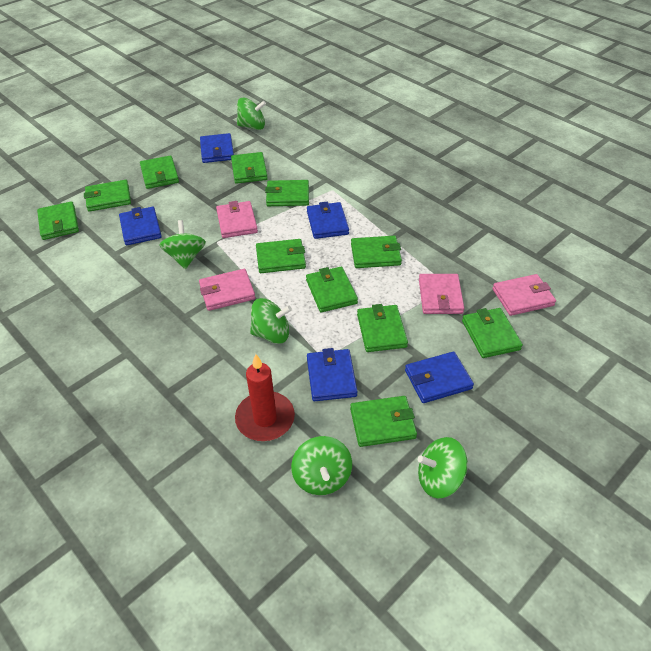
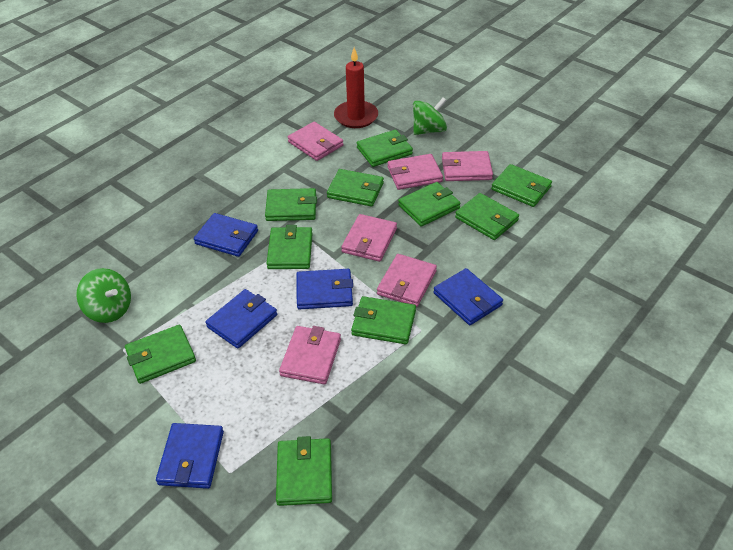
green spinning top: 5 -> 2
green wallet: 11 -> 10
pink wallet: 4 -> 6

